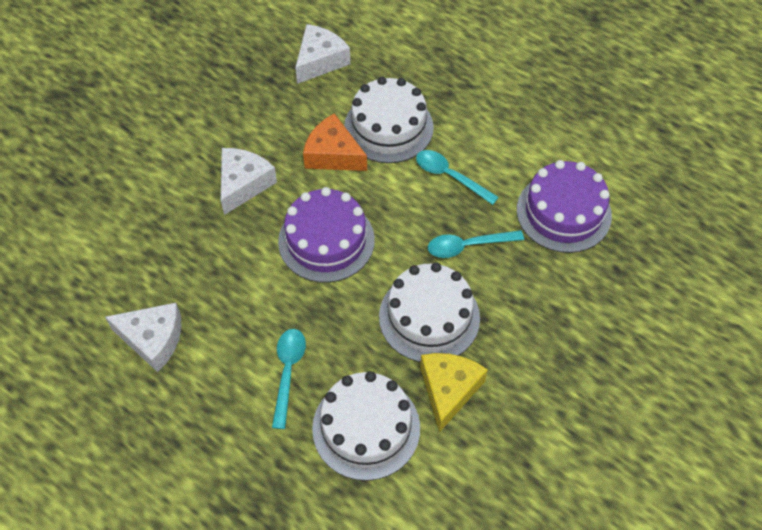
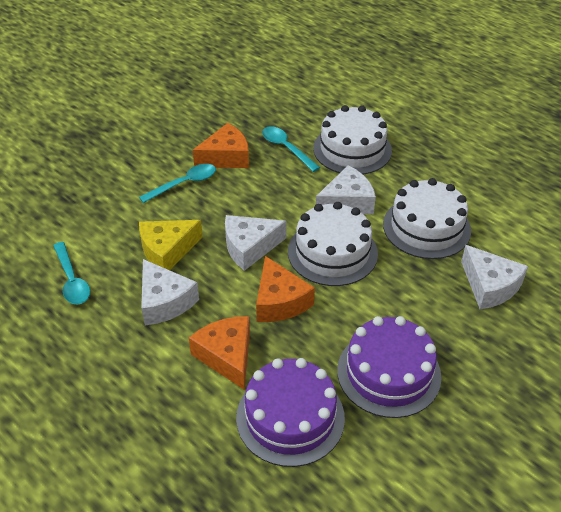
orange cheese: 1 -> 3
white cheese: 3 -> 4

